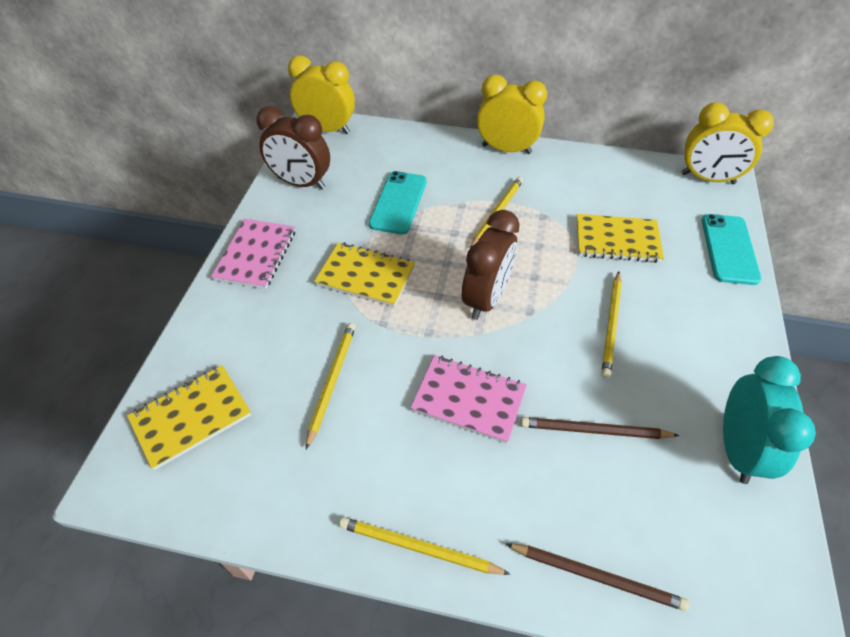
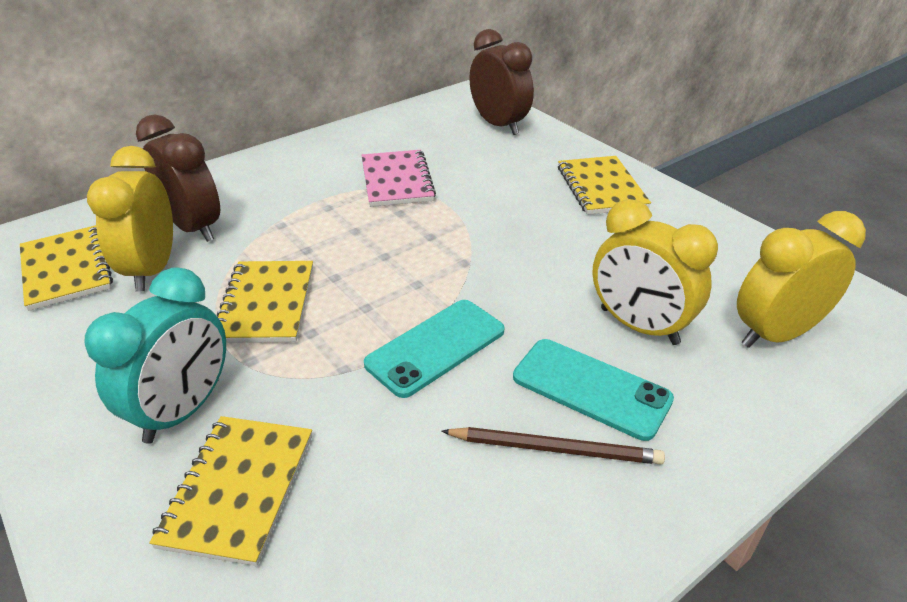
brown pencil: 2 -> 1
pink notebook: 2 -> 1
yellow notebook: 3 -> 4
yellow pencil: 4 -> 0

